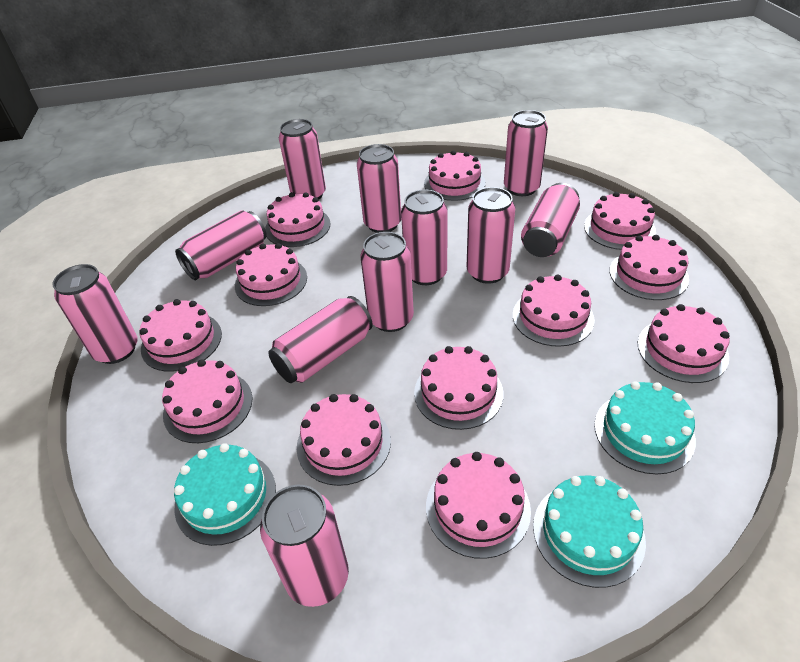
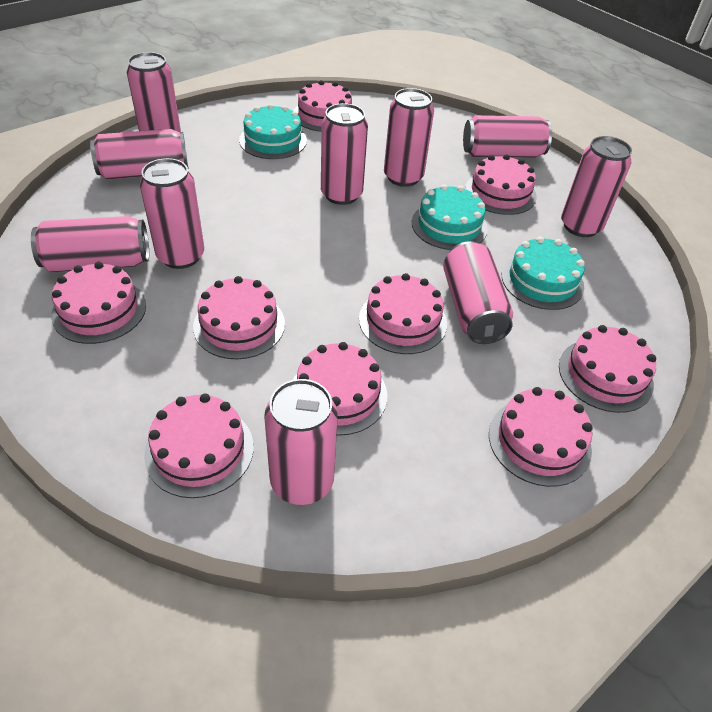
pink cake: 12 -> 9
pink can: 11 -> 10

